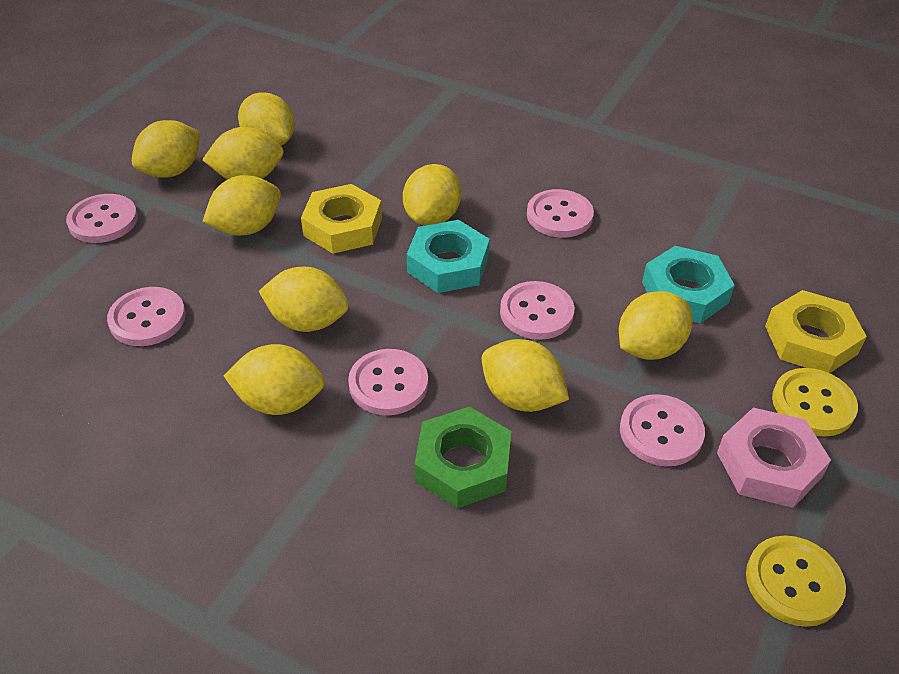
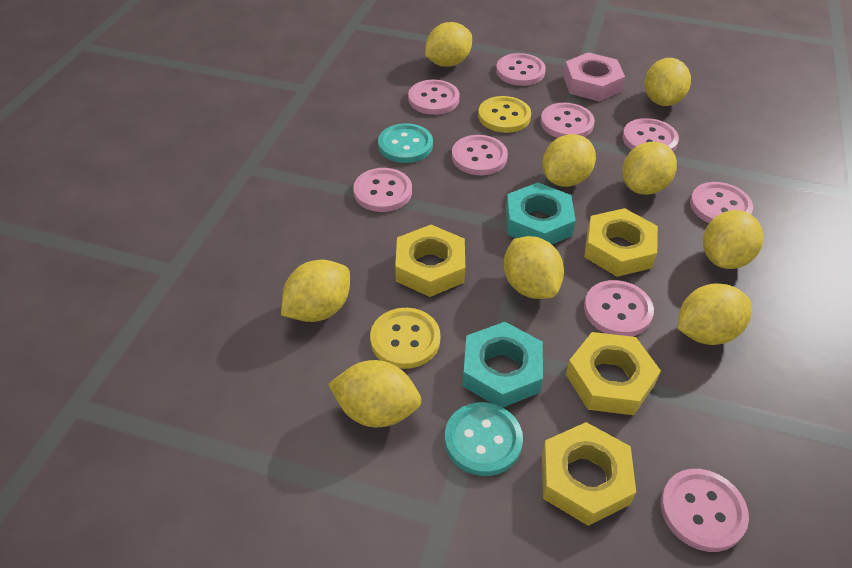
green nut: 1 -> 0
pink button: 6 -> 9
turquoise button: 0 -> 2
yellow nut: 2 -> 4

